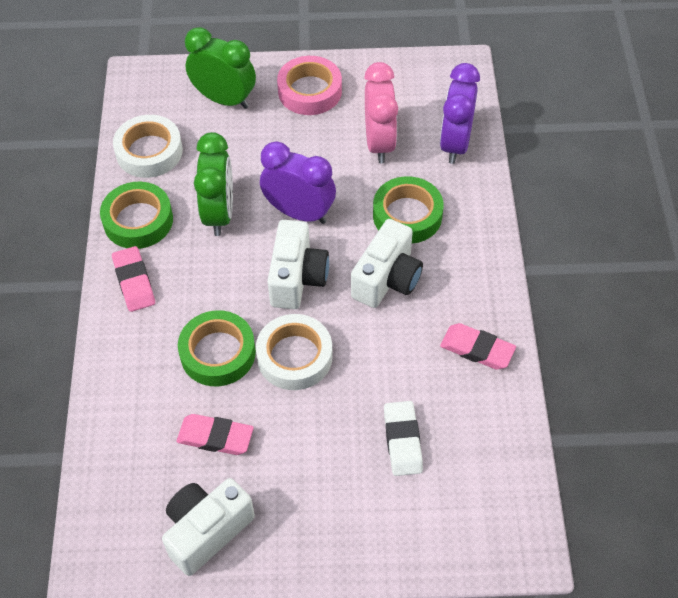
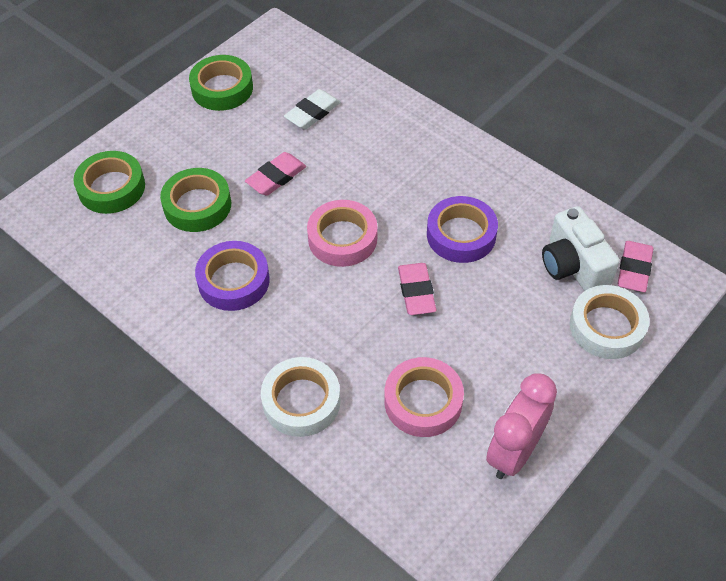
green clock: 2 -> 0
pink tape: 1 -> 2
purple clock: 2 -> 0
purple tape: 0 -> 2
white camera: 3 -> 1

